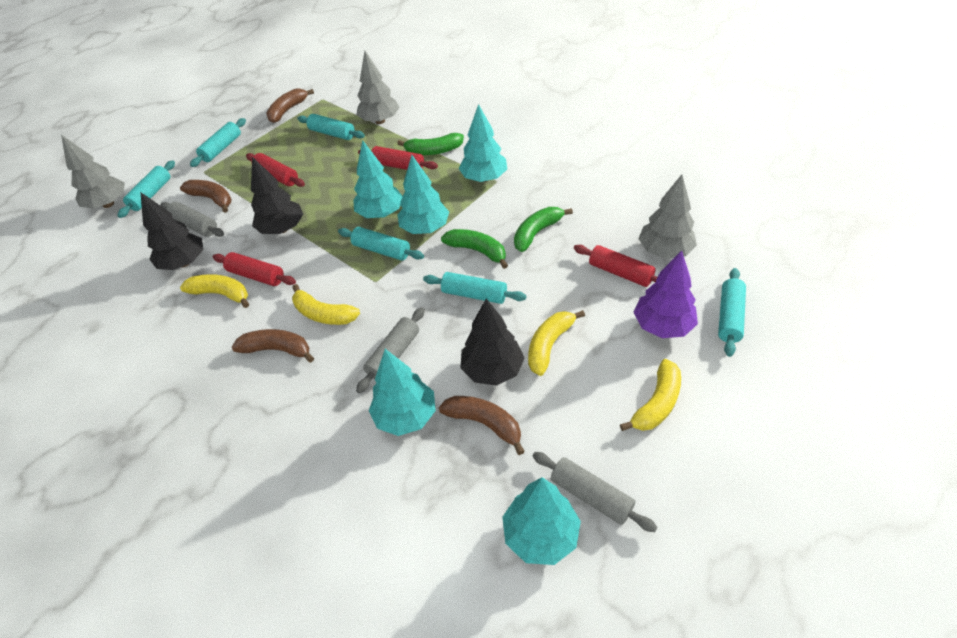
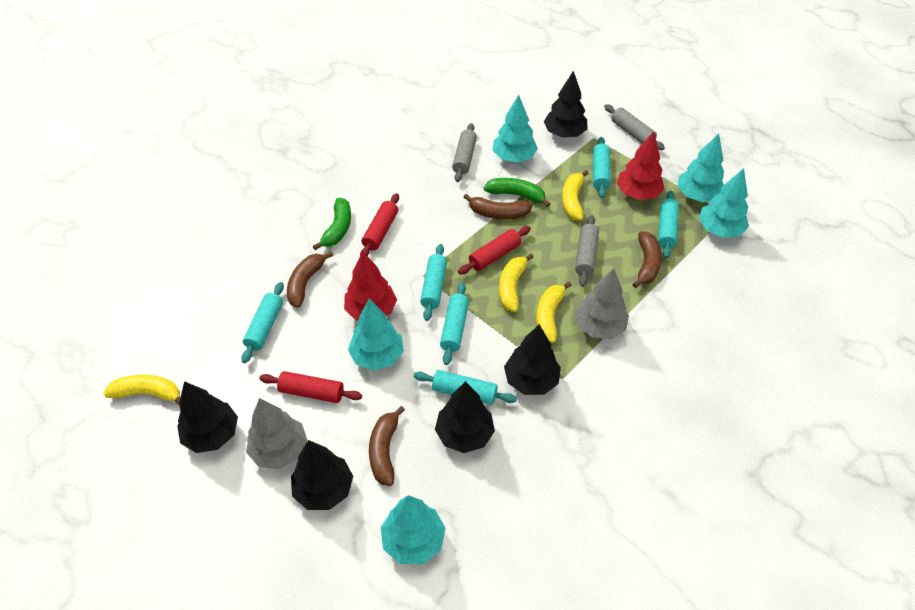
black tree: 3 -> 5
green banana: 3 -> 2
grey tree: 3 -> 2
purple tree: 1 -> 0
red rolling pin: 4 -> 3
red tree: 0 -> 2

